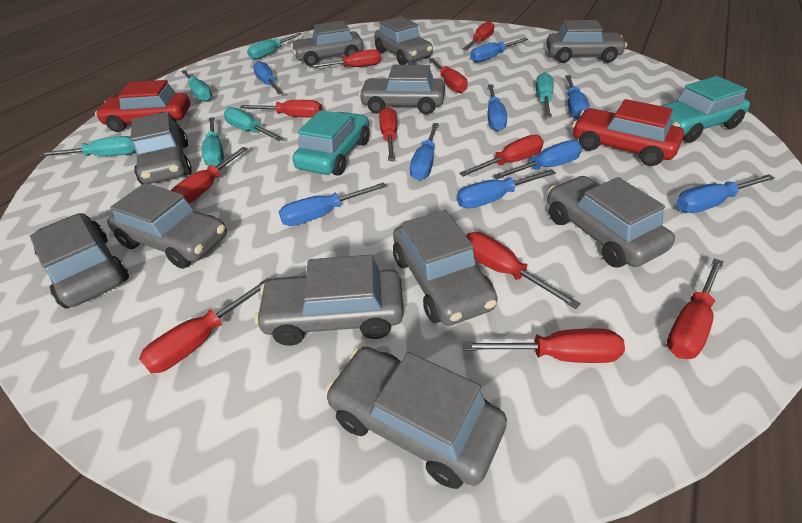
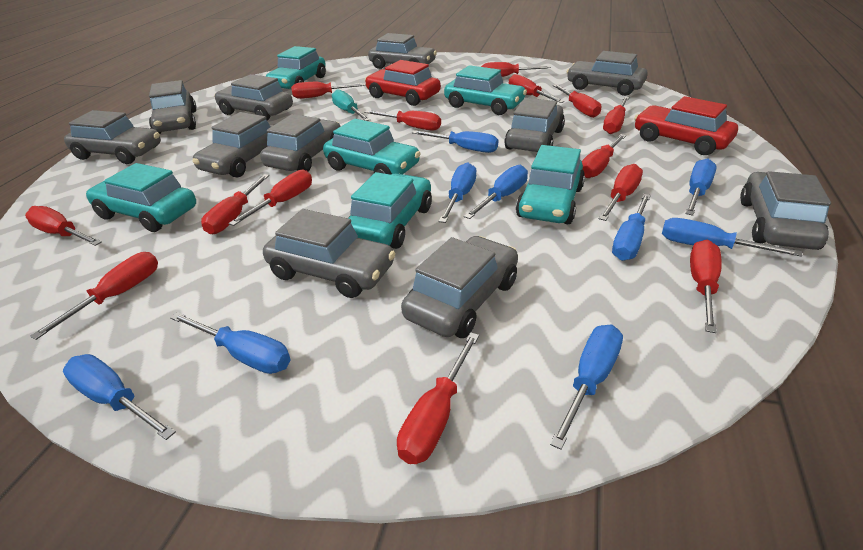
red screwdriver: 11 -> 14
turquoise car: 2 -> 6
turquoise screwdriver: 6 -> 1

